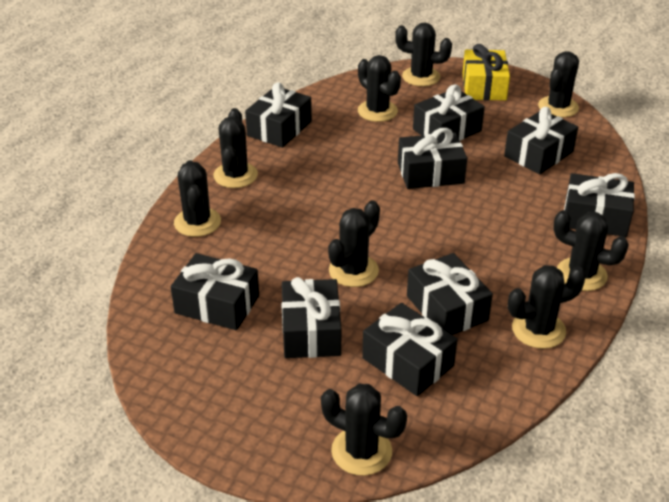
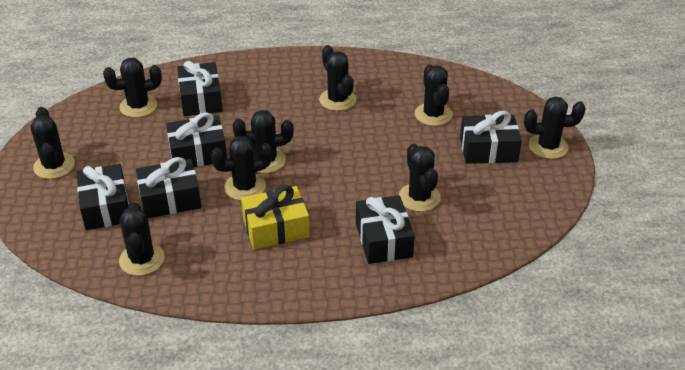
black gift: 9 -> 6

